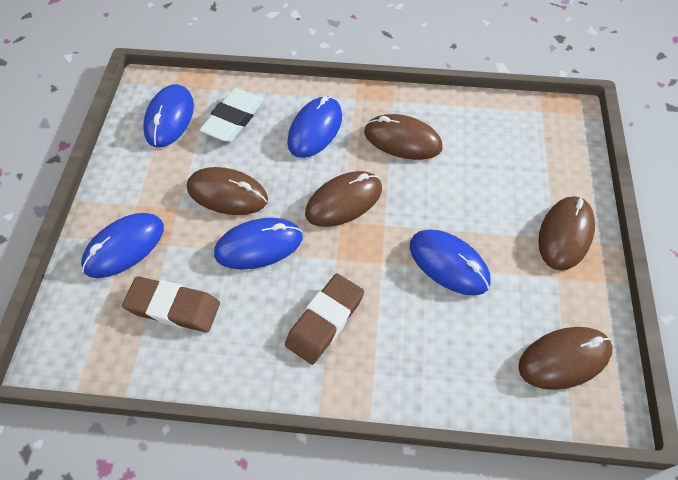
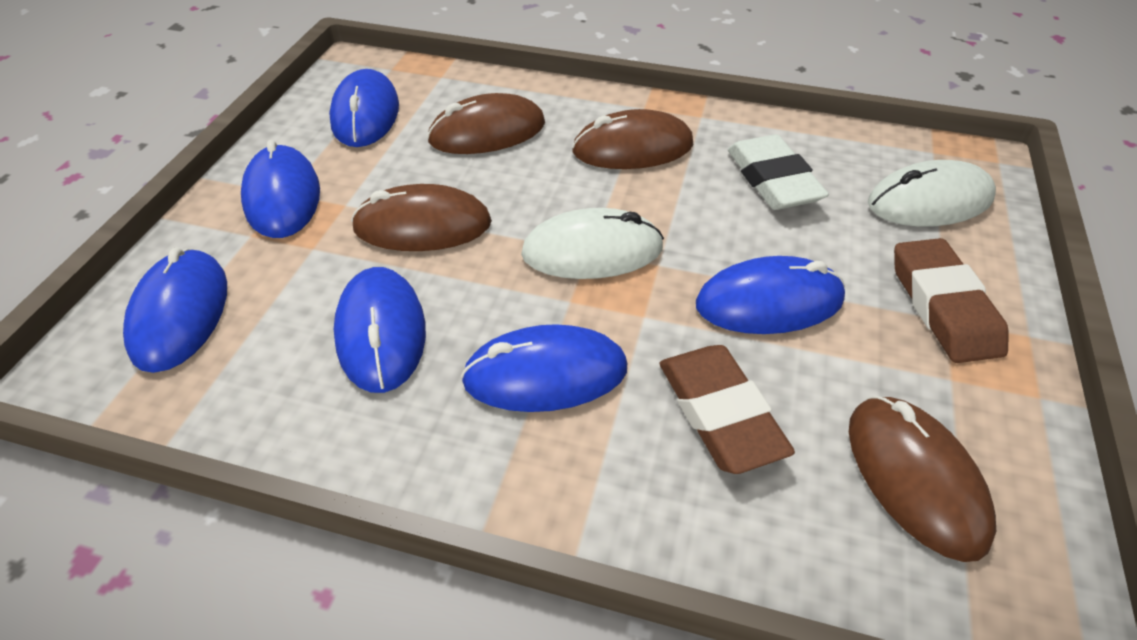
blue mouse: 5 -> 6
brown mouse: 5 -> 4
white mouse: 0 -> 2

